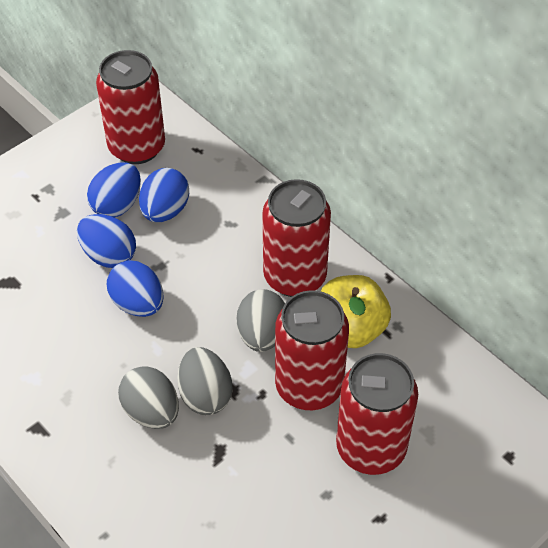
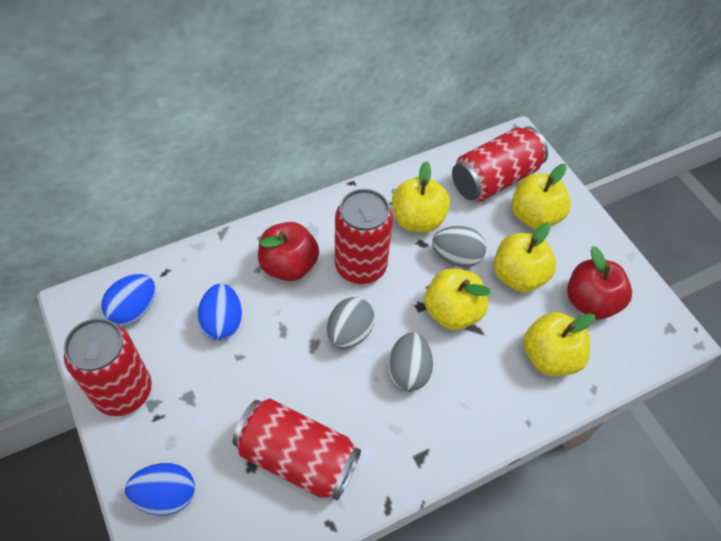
blue egg: 4 -> 3
red apple: 0 -> 2
yellow apple: 1 -> 5

